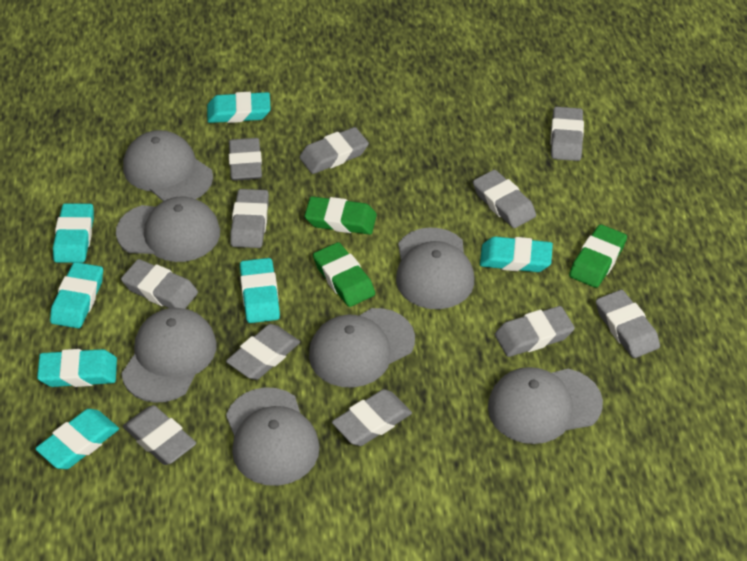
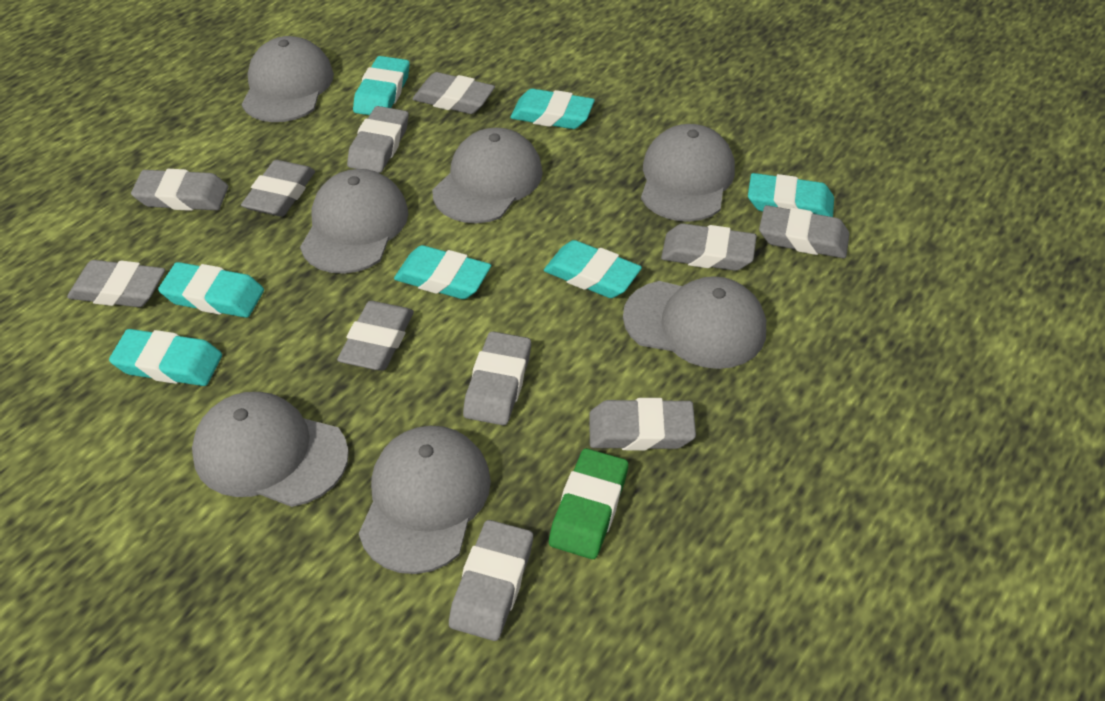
green eraser: 3 -> 1

